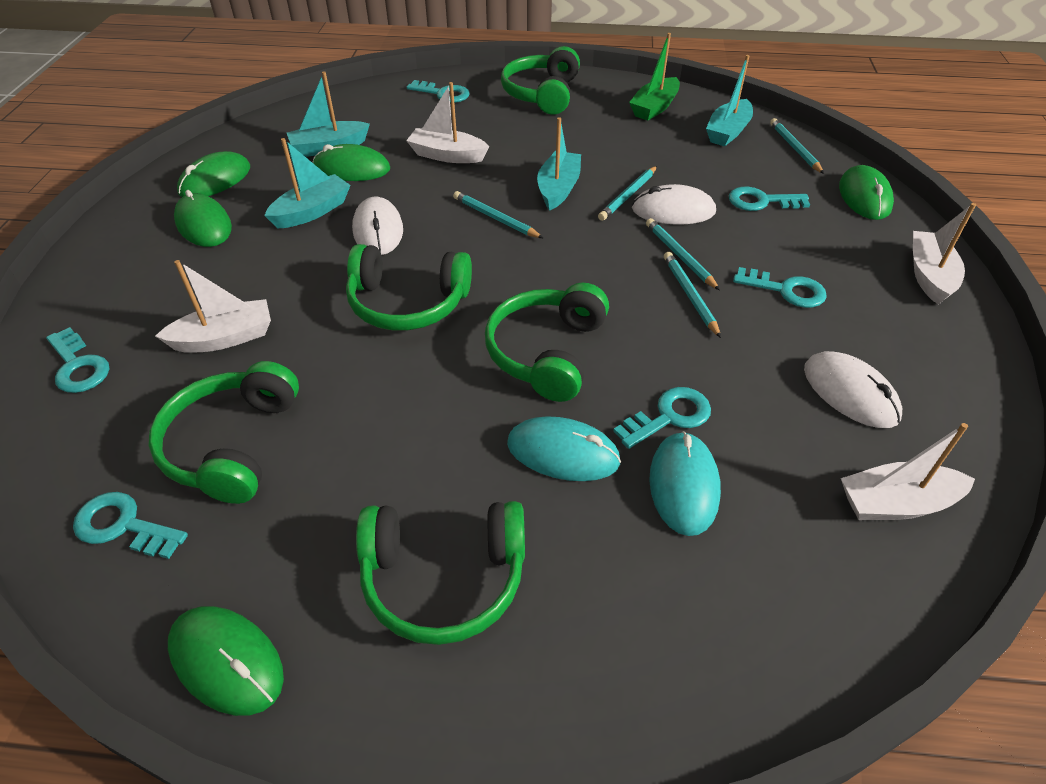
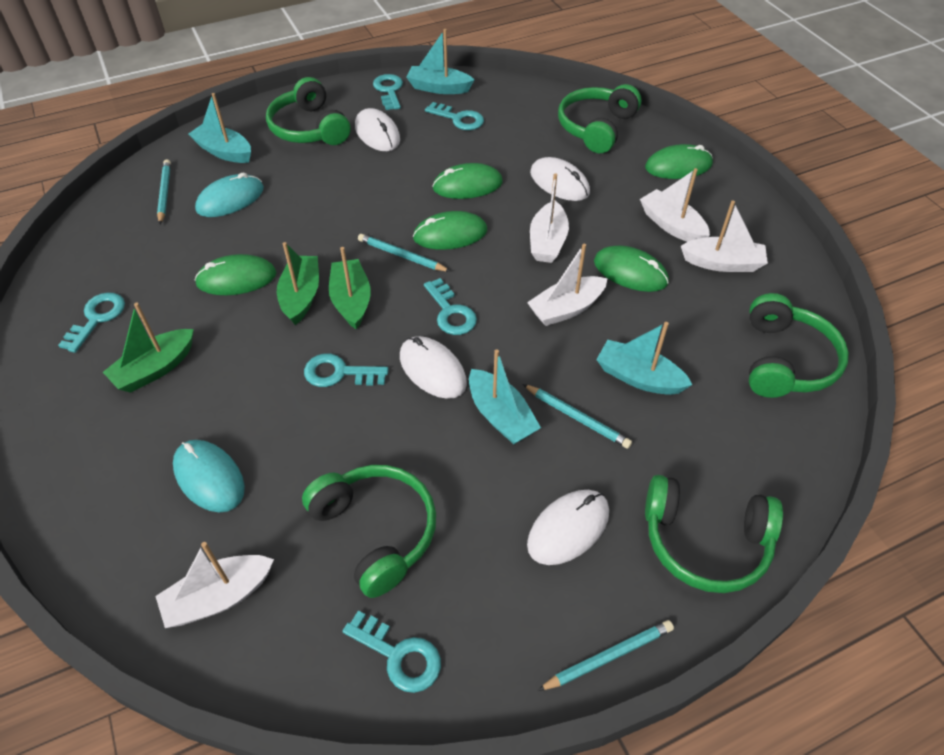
green boat: 1 -> 3
turquoise pencil: 5 -> 4
white boat: 4 -> 5
white mouse: 3 -> 4

